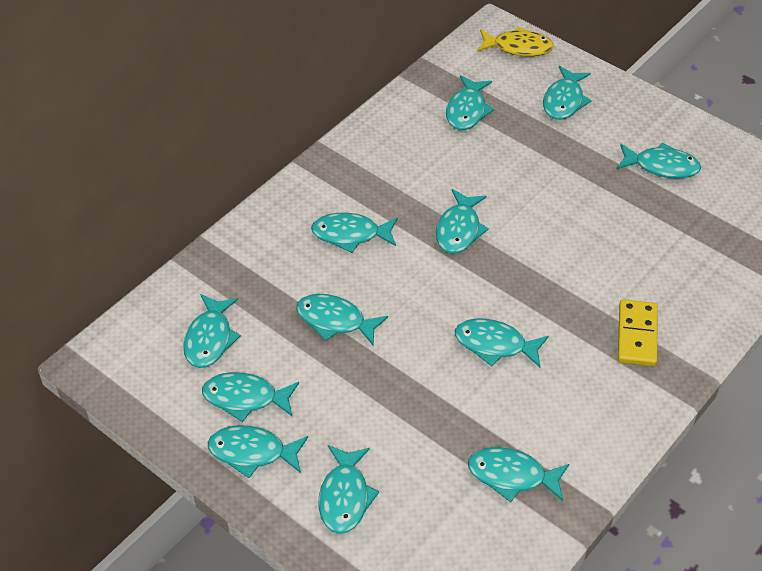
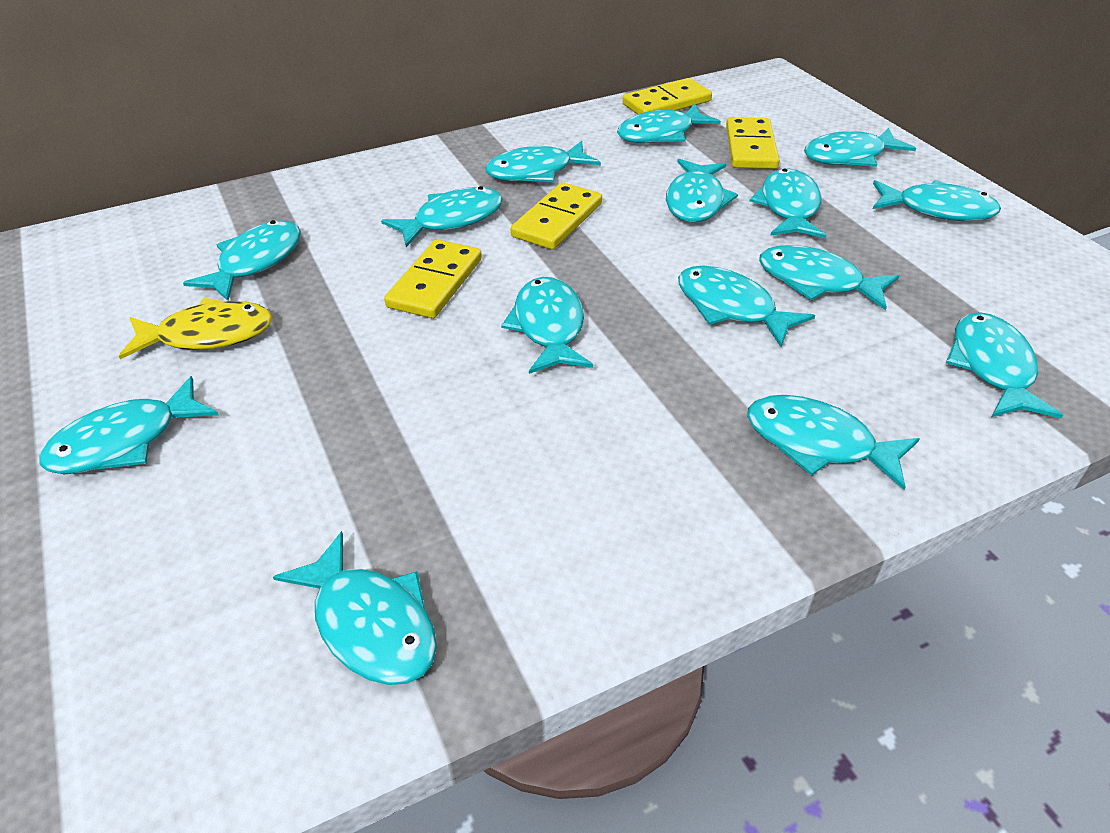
turquoise fish: 12 -> 15
yellow domino: 1 -> 4

